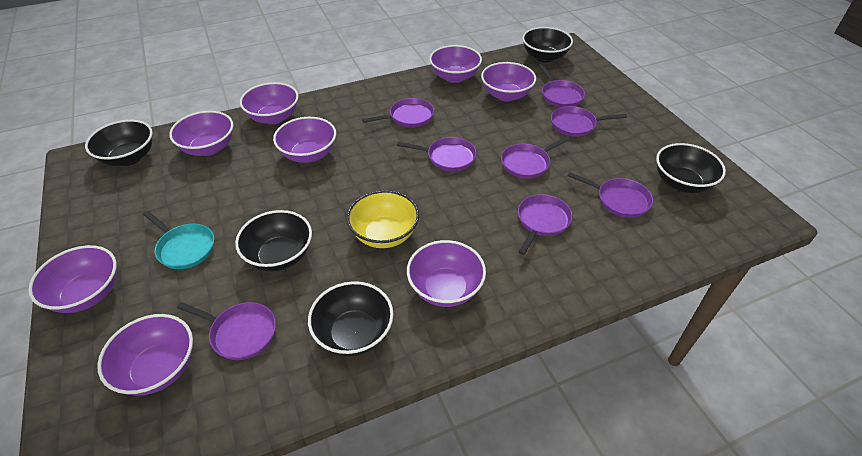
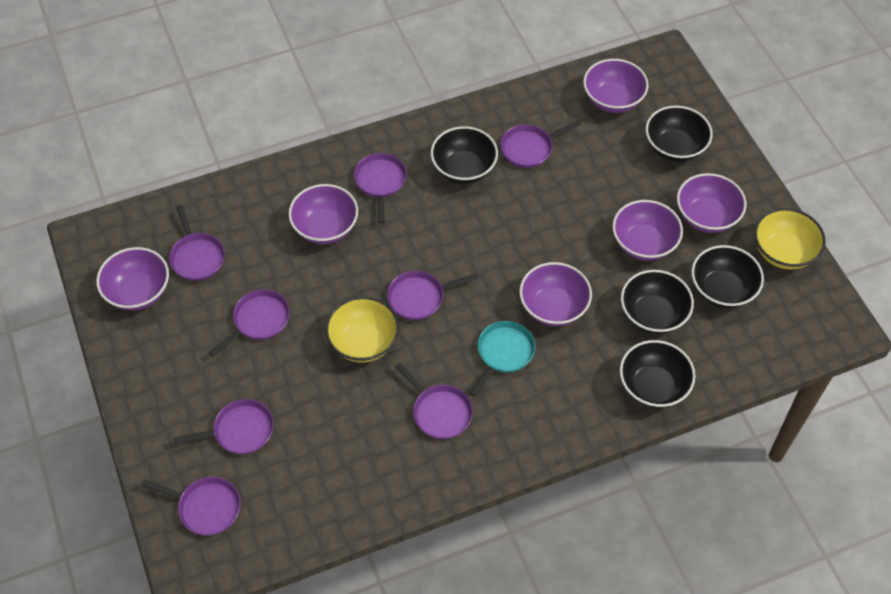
purple bowl: 8 -> 6
yellow bowl: 1 -> 2

